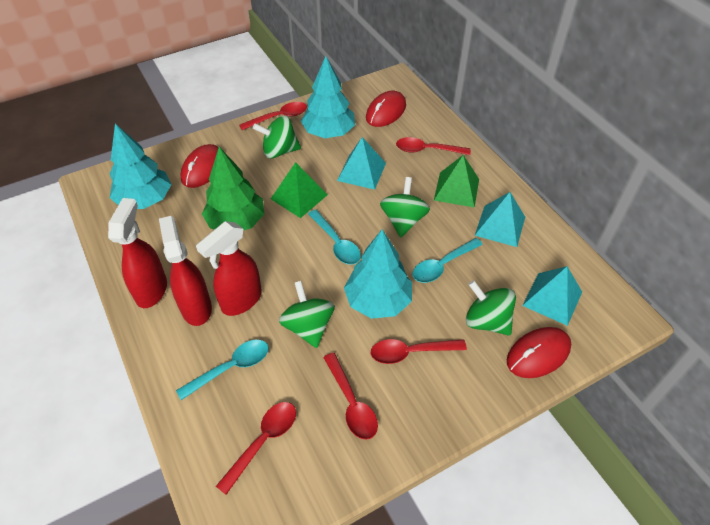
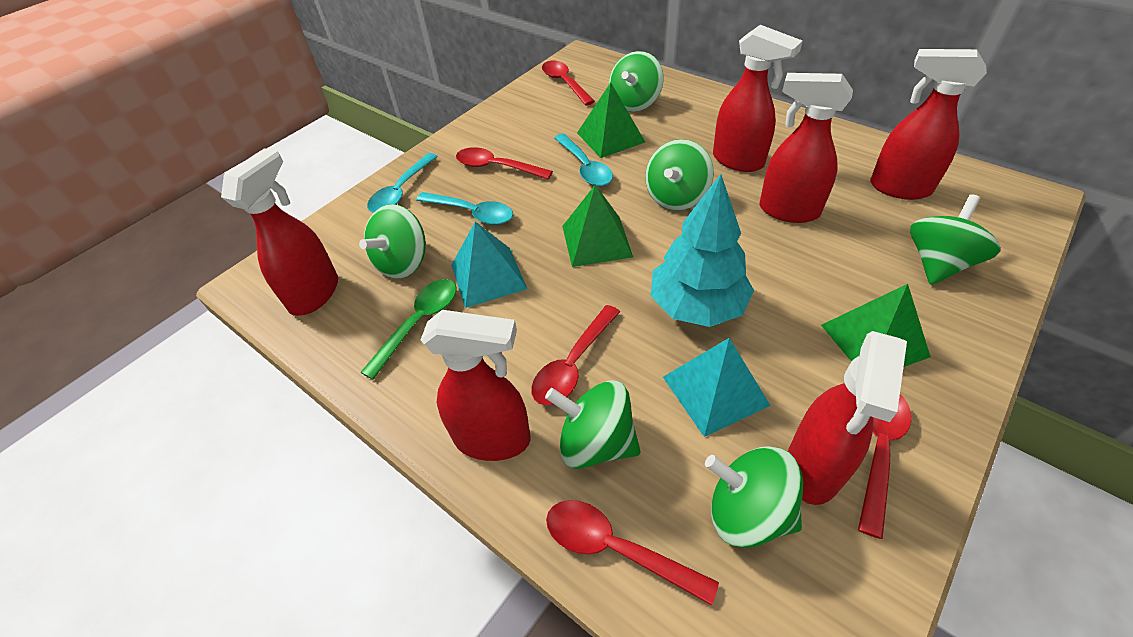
green pyramid: 2 -> 3
green spinning top: 4 -> 6
green spoon: 0 -> 1
green tree: 1 -> 0
red mouse: 3 -> 0
red spray bottle: 3 -> 6
turquoise pyramid: 3 -> 2
turquoise tree: 3 -> 1

